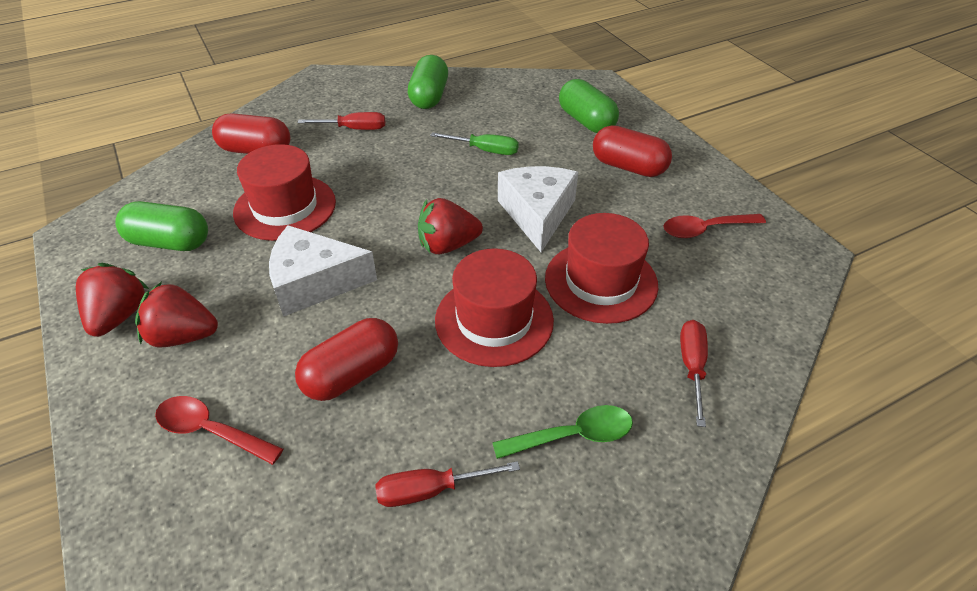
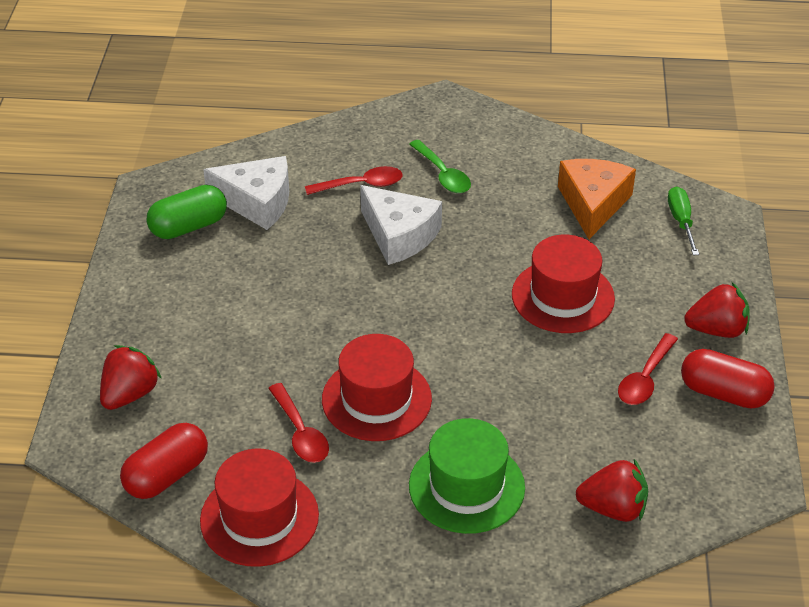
green capsule: 3 -> 1
green hat: 0 -> 1
orange cheese: 0 -> 1
red capsule: 3 -> 2
red screwdriver: 3 -> 0
red spoon: 2 -> 3

